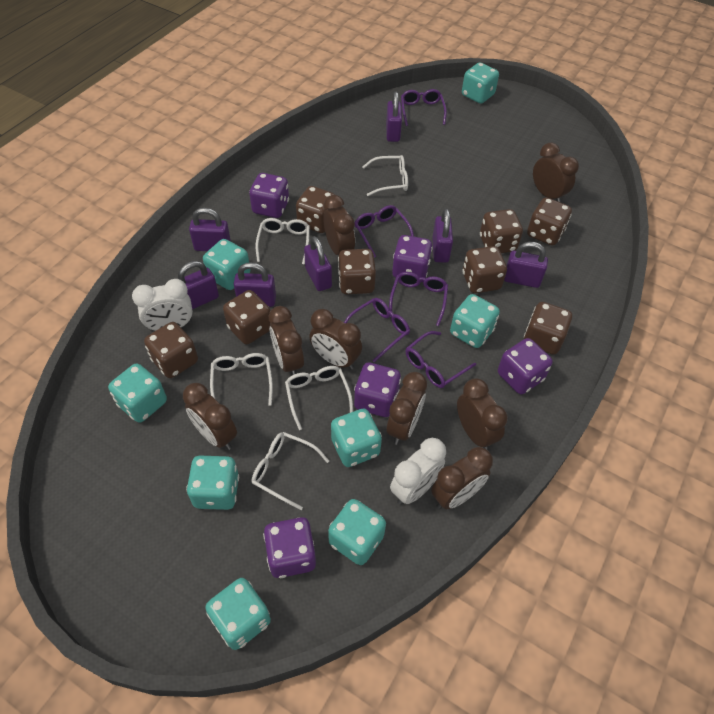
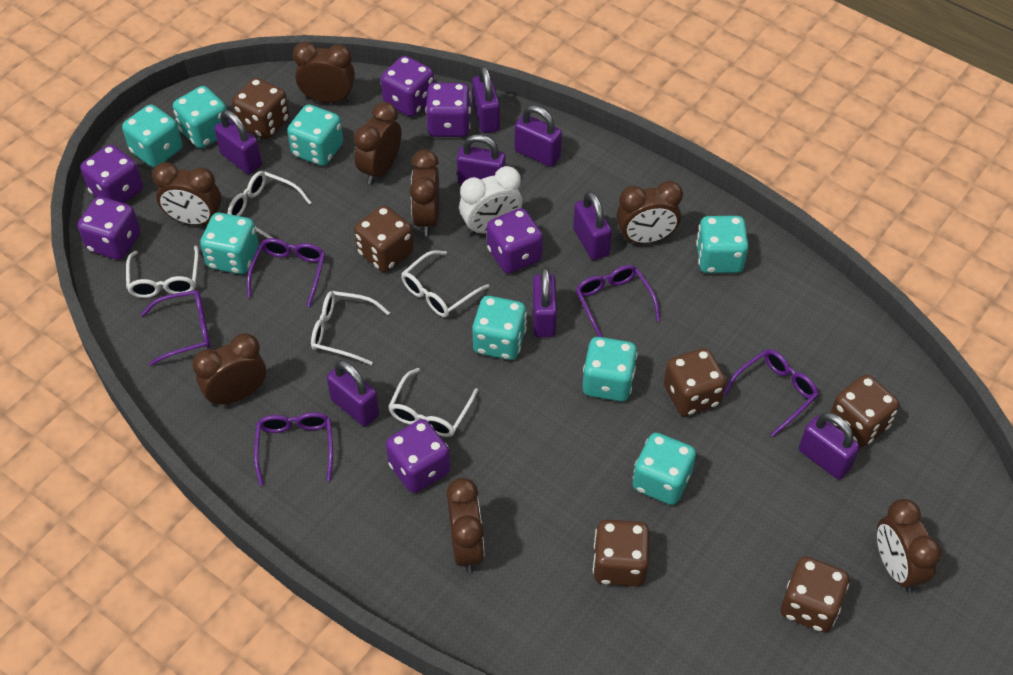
brown dice: 8 -> 6
purple dice: 5 -> 6
purple padlock: 7 -> 8
white clock: 2 -> 1

